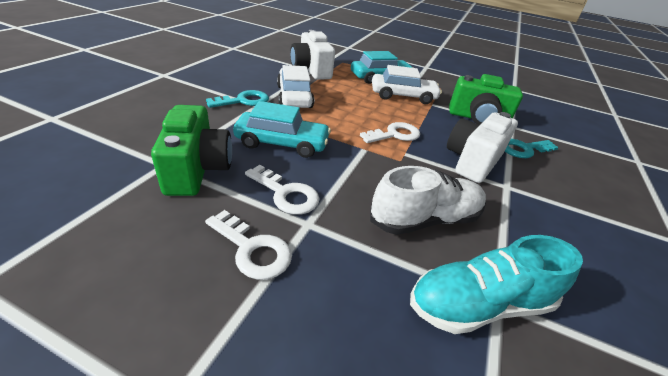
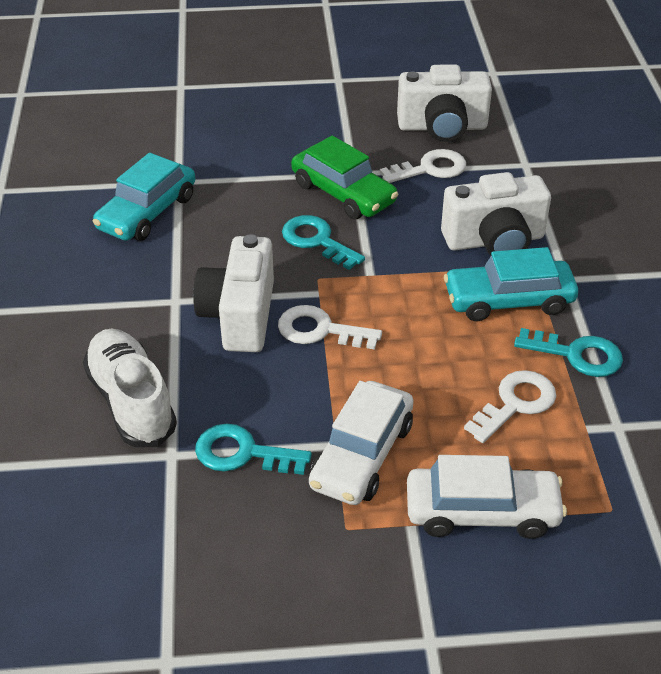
green camera: 2 -> 0
green car: 0 -> 1
turquoise key: 2 -> 3
turquoise shoe: 1 -> 0
white camera: 2 -> 3

